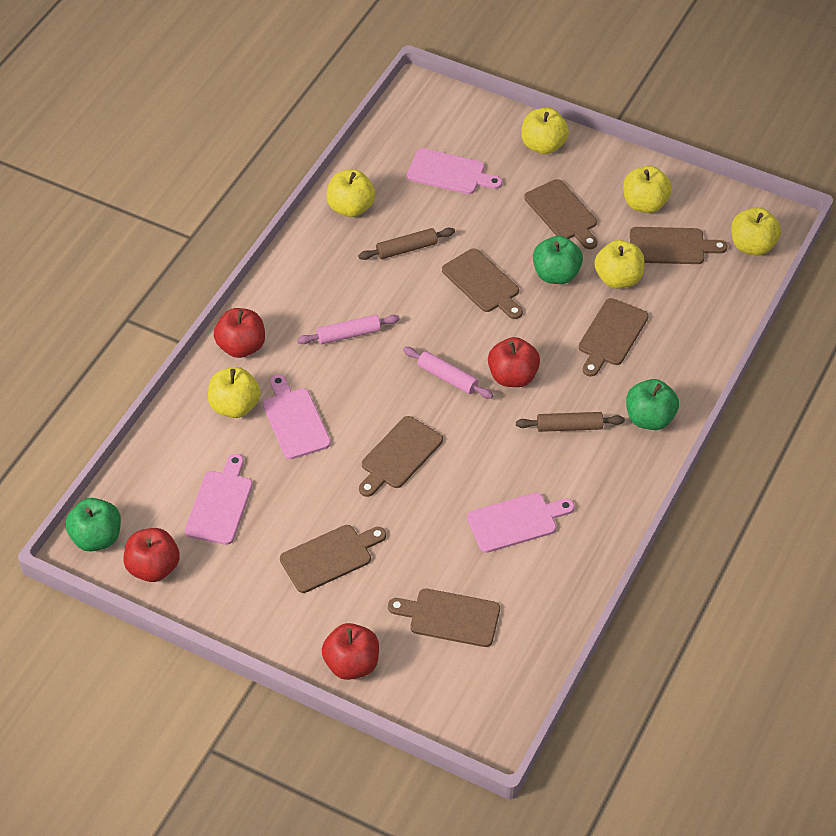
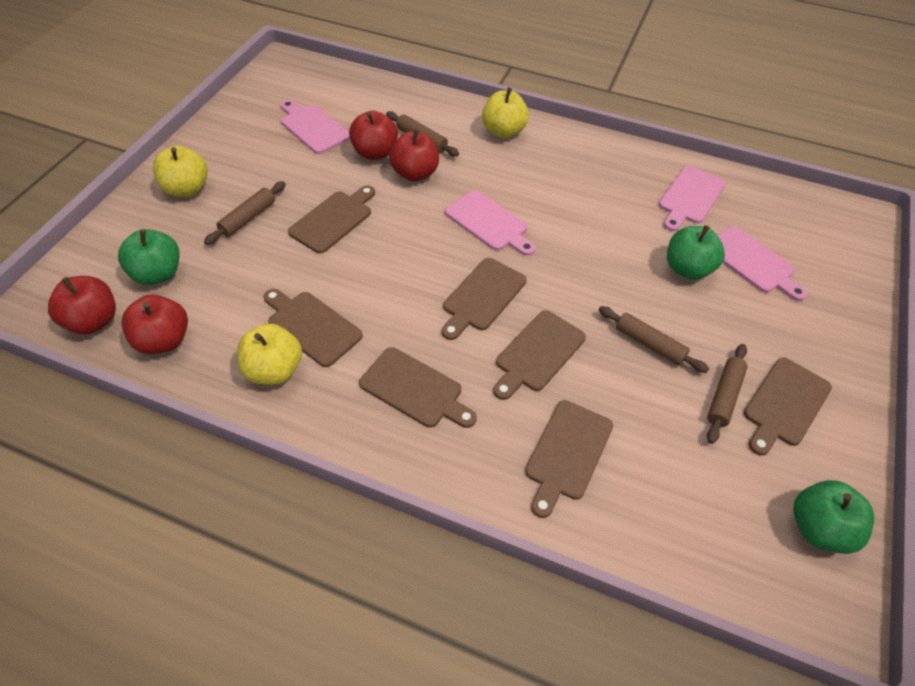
brown rolling pin: 2 -> 4
pink rolling pin: 2 -> 0
yellow apple: 6 -> 3

